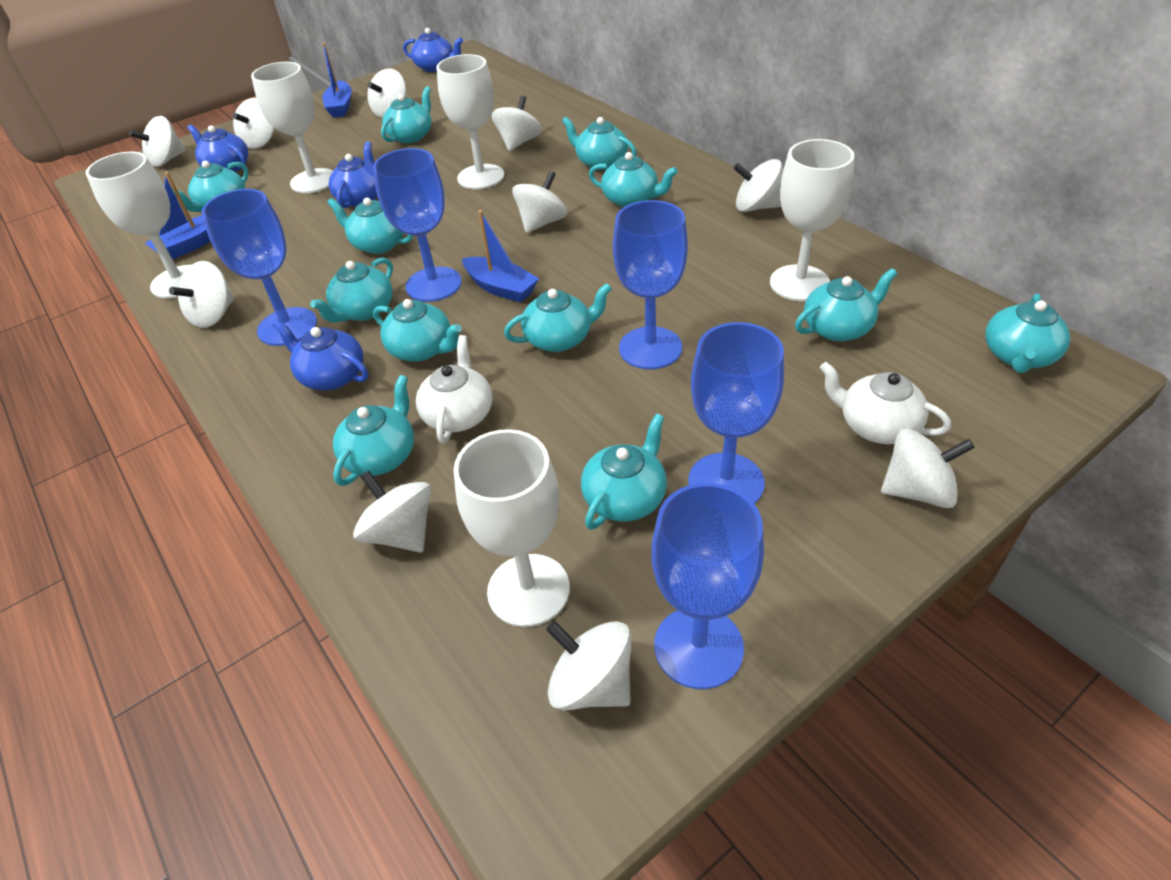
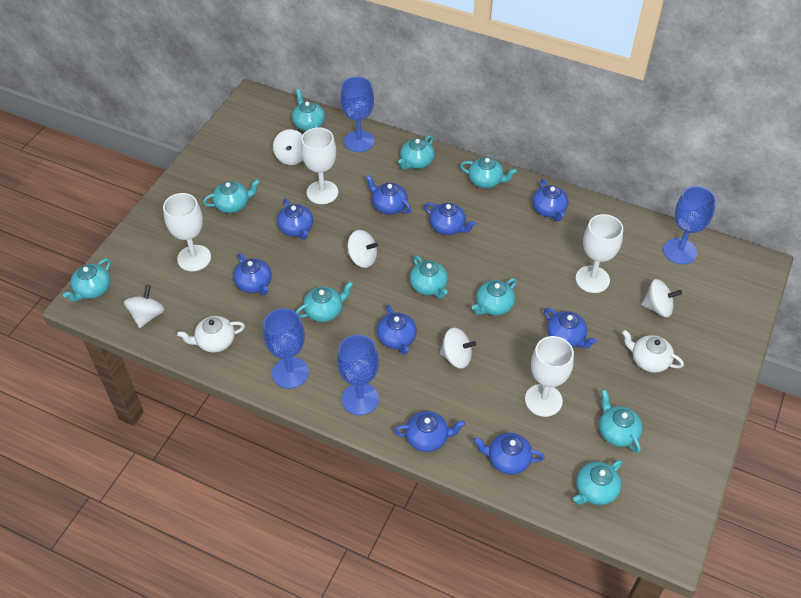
blue boat: 3 -> 0
blue goblet: 5 -> 4
blue teapot: 4 -> 9
turquoise teapot: 12 -> 10
white goblet: 5 -> 4
white spinning top: 10 -> 5

